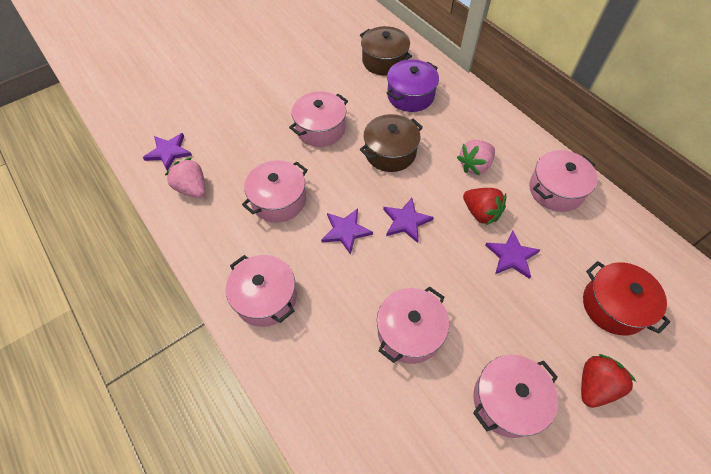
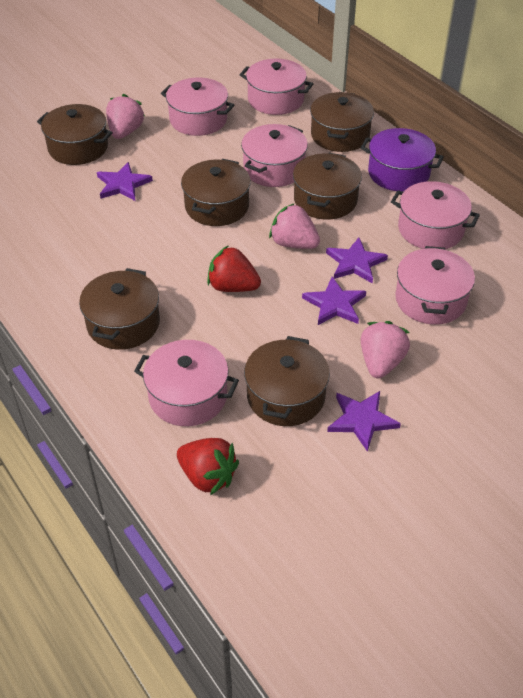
brown pot: 2 -> 6
pink strawberry: 2 -> 3
red pot: 1 -> 0

